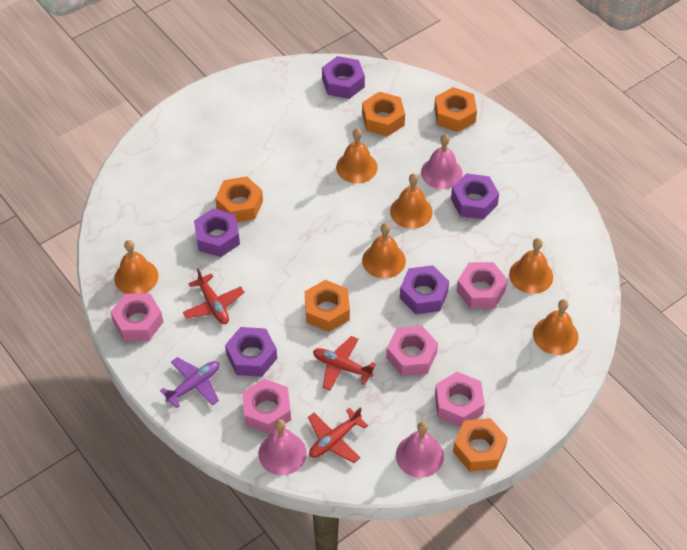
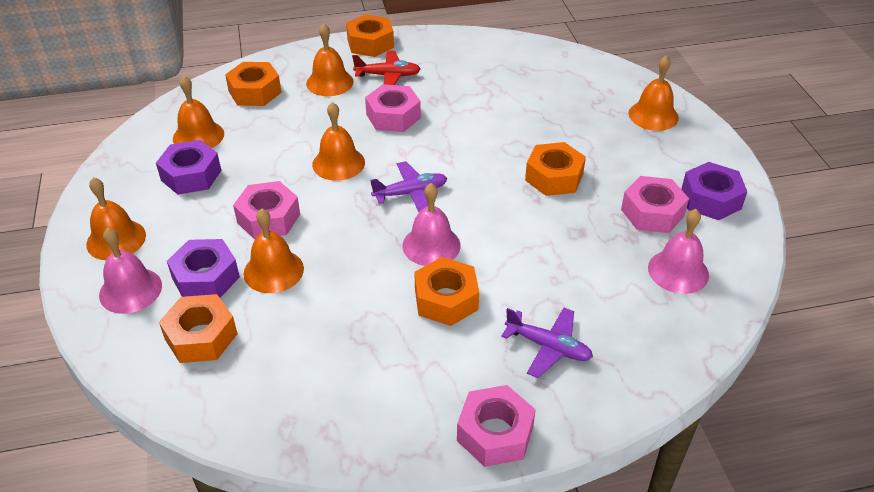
pink nut: 5 -> 4
purple nut: 5 -> 3
purple plane: 1 -> 2
red plane: 3 -> 1

